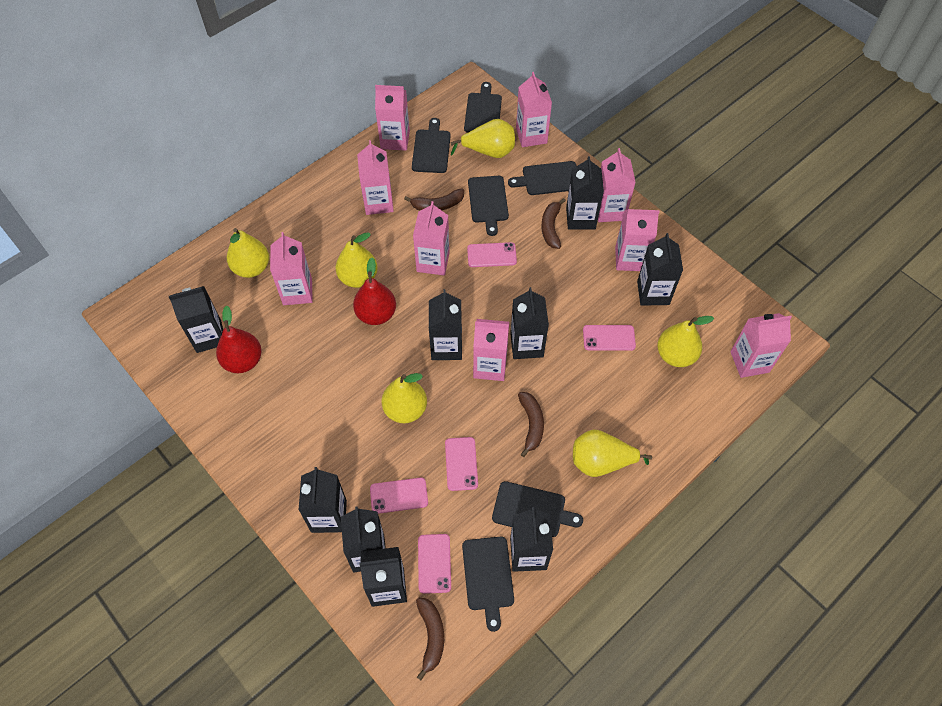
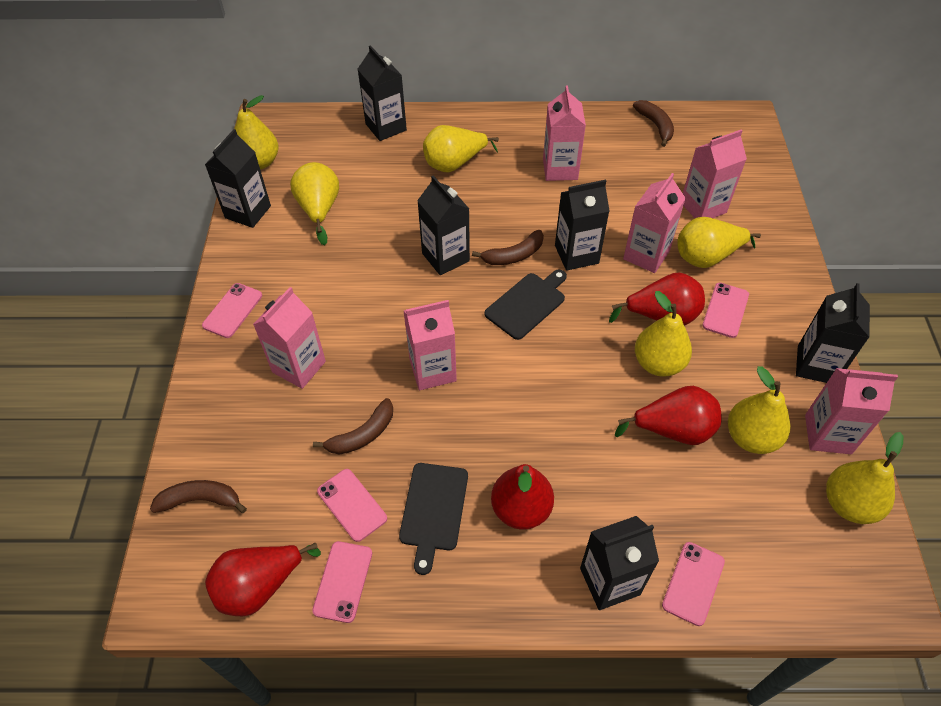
black carton: 9 -> 6
black cutting board: 6 -> 2
pink carton: 9 -> 6
red pear: 2 -> 4
yellow pear: 6 -> 7

